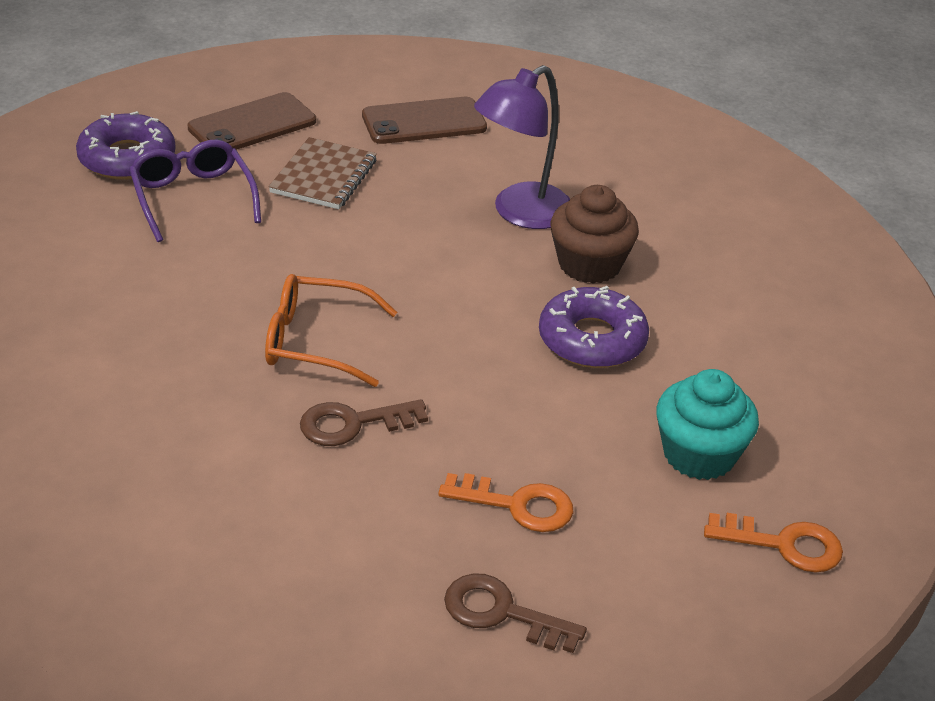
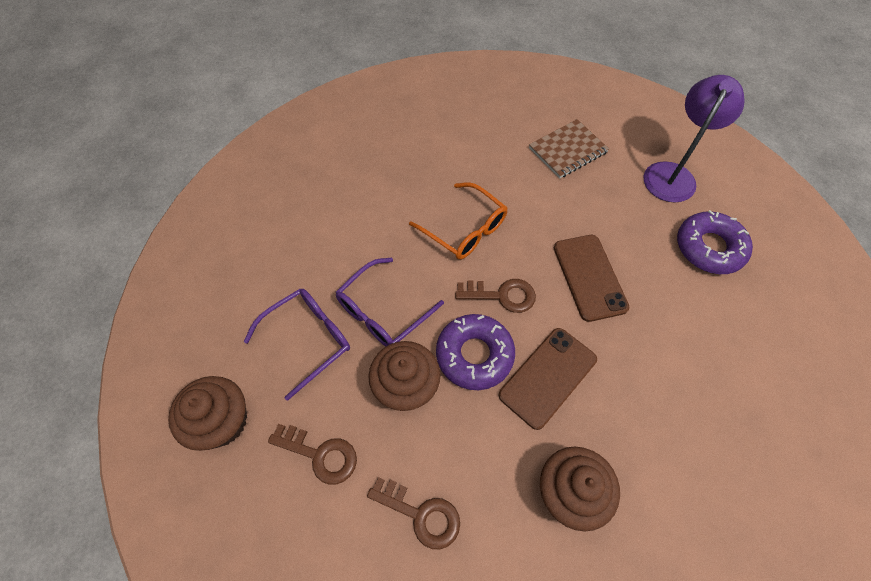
brown cupcake: 1 -> 3
brown key: 2 -> 3
orange key: 2 -> 0
purple glasses: 1 -> 2
turquoise cupcake: 1 -> 0

